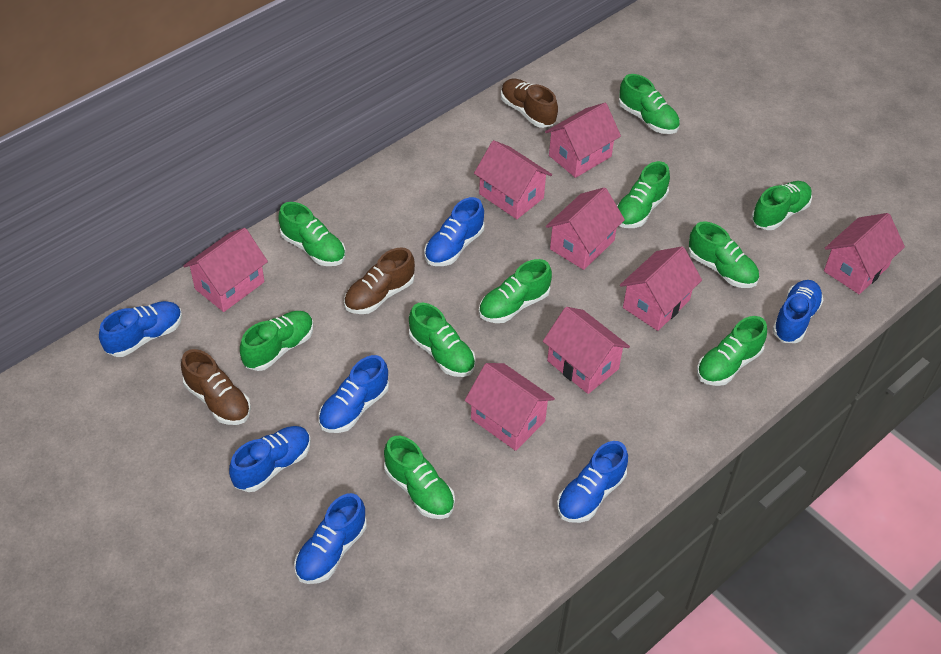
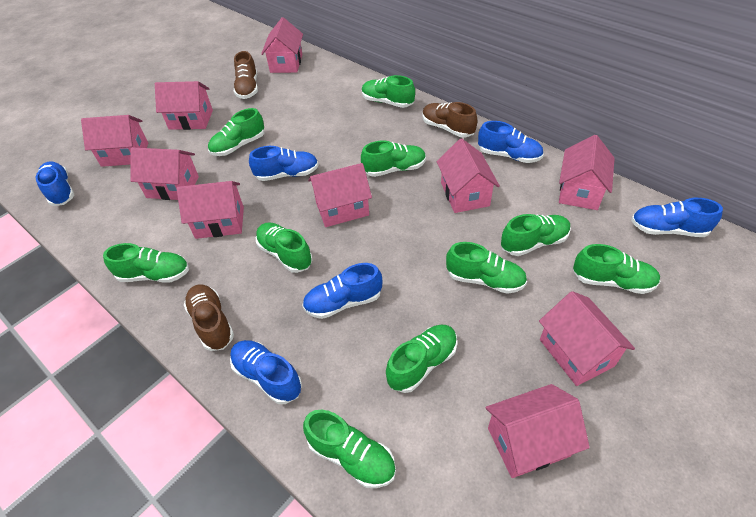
blue shoe: 7 -> 6
pink house: 8 -> 10

